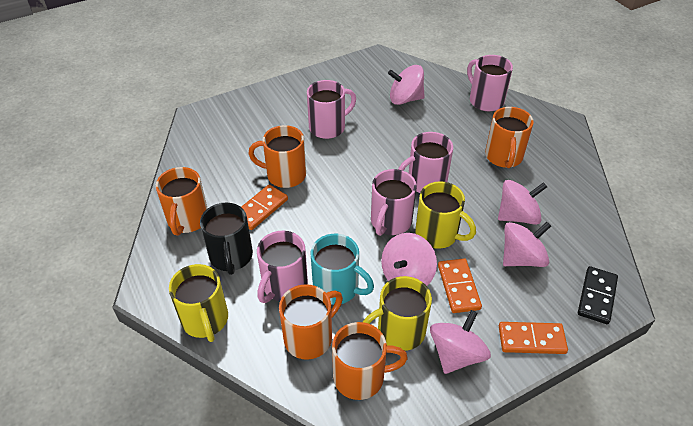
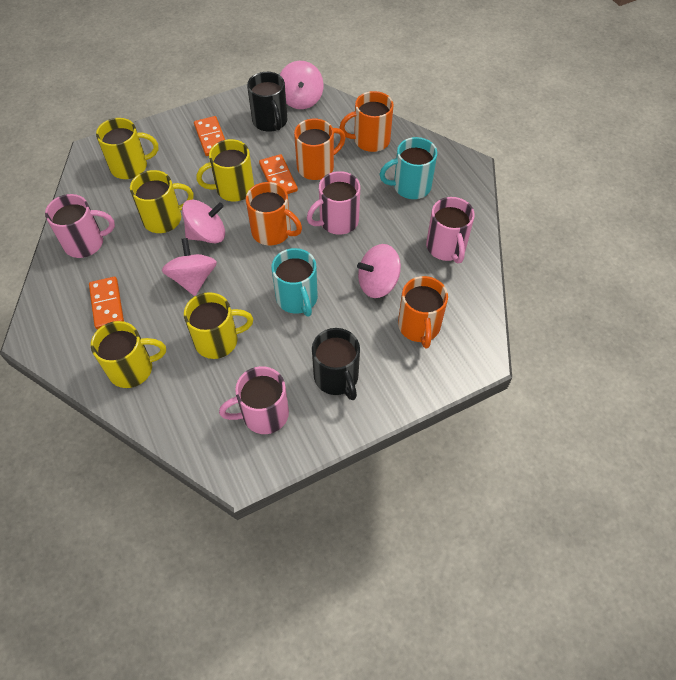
black domino: 1 -> 0
black mug: 1 -> 2
orange mug: 5 -> 4
pink mug: 5 -> 4
pink spinning top: 5 -> 4
turquoise mug: 1 -> 2
yellow mug: 3 -> 5

